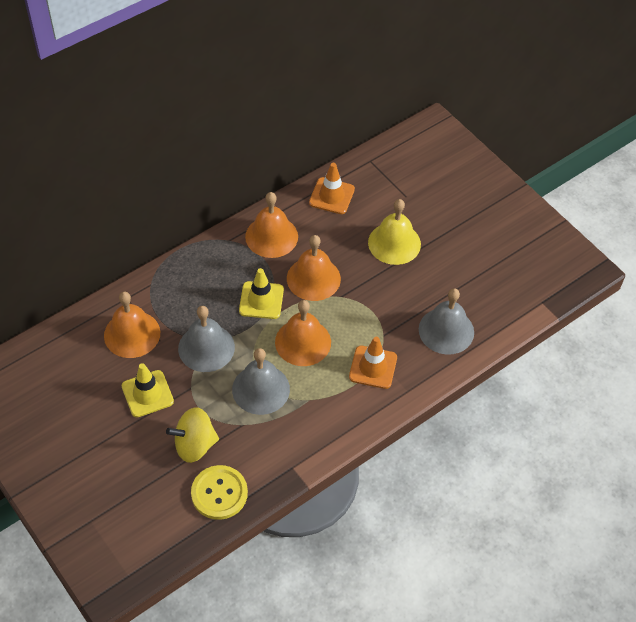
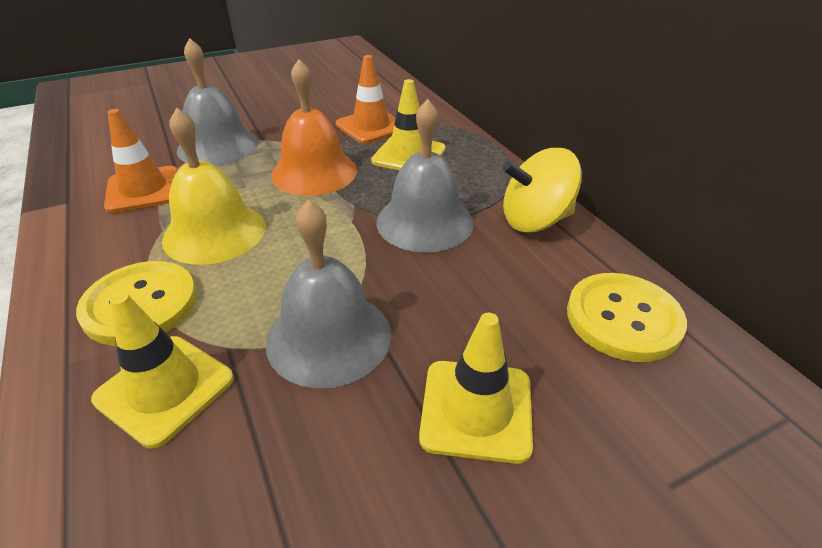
orange bell: 4 -> 1
yellow button: 1 -> 2
yellow traffic cone: 2 -> 3

